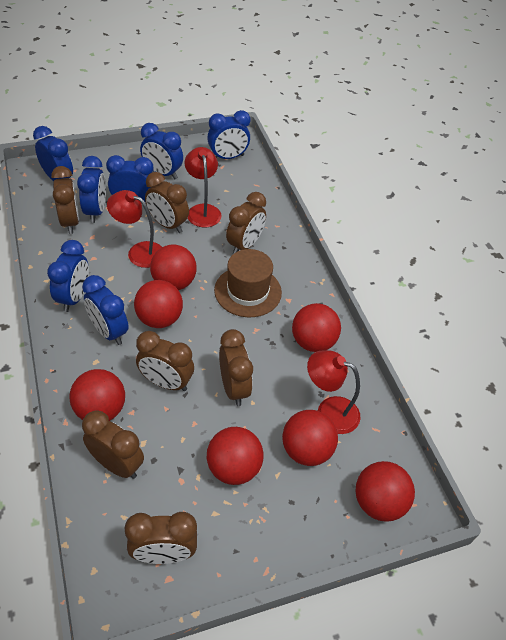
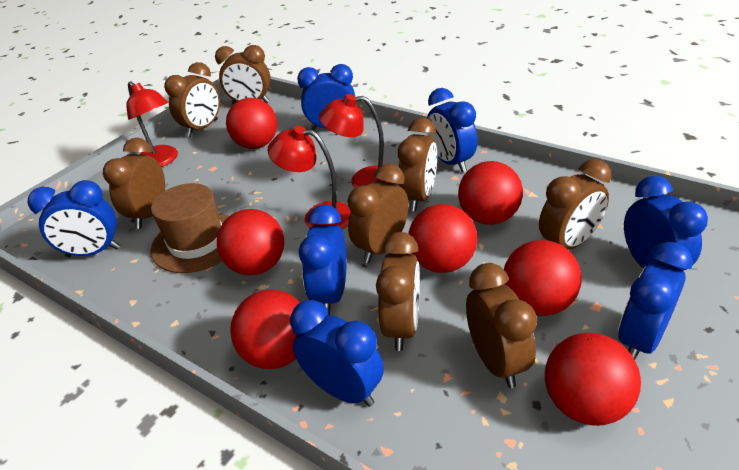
brown clock: 7 -> 8

